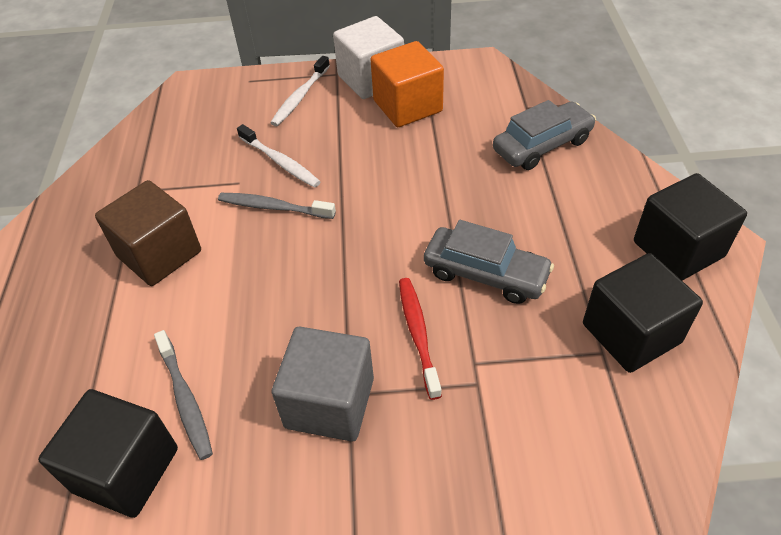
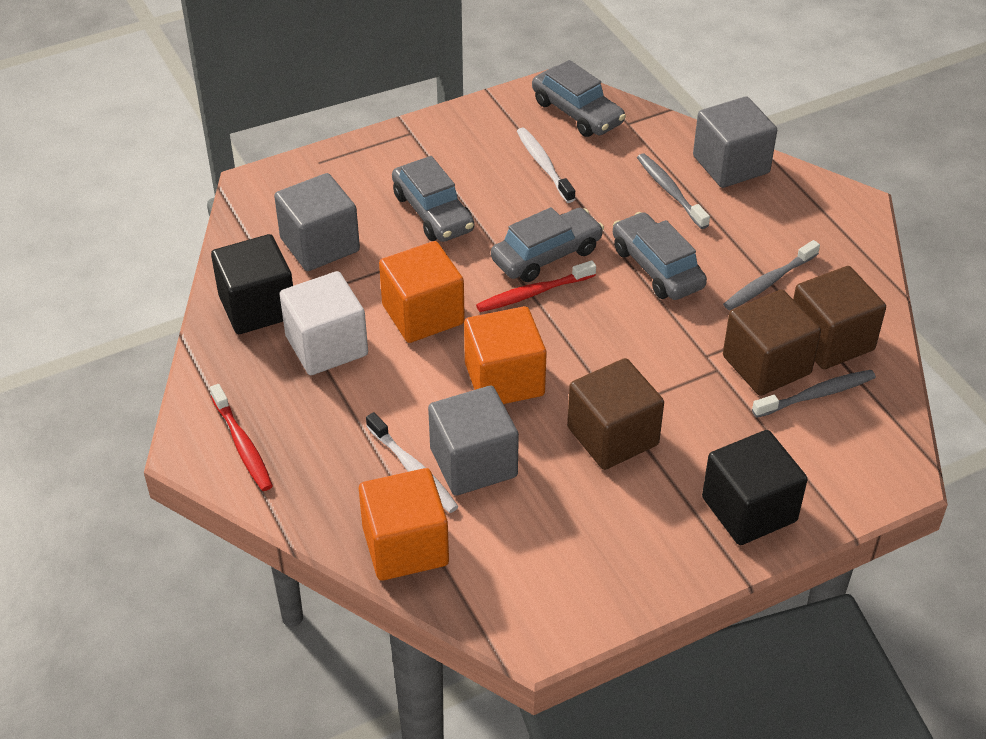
black cube: 3 -> 2
brown cube: 1 -> 3
grey car: 2 -> 4
grey cube: 1 -> 3
grey toothbrush: 2 -> 3
orange cube: 1 -> 3
red toothbrush: 1 -> 2

